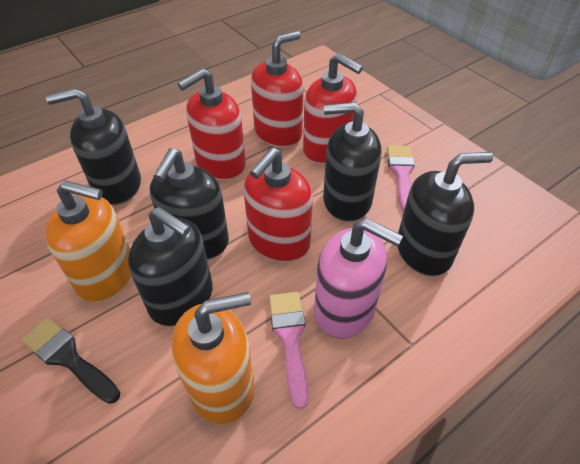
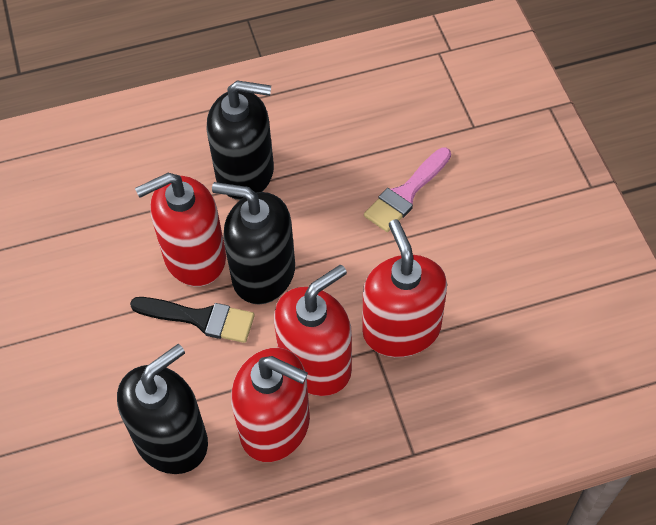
black soap dispenser: 5 -> 3
orange soap dispenser: 2 -> 0
pink brush: 2 -> 1
pink soap dispenser: 1 -> 0

